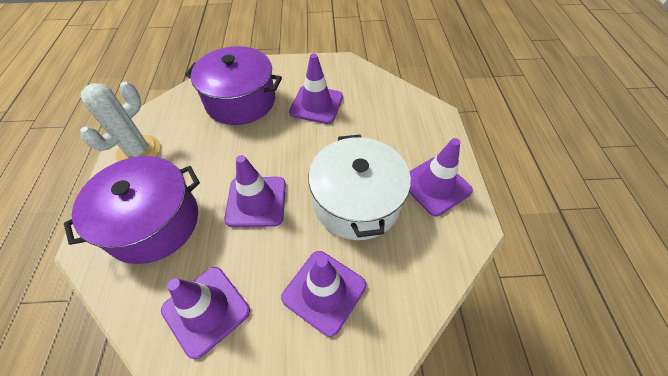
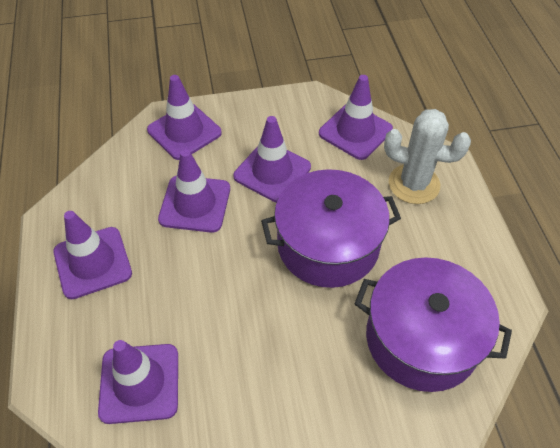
purple traffic cone: 5 -> 6
white pot: 1 -> 0

